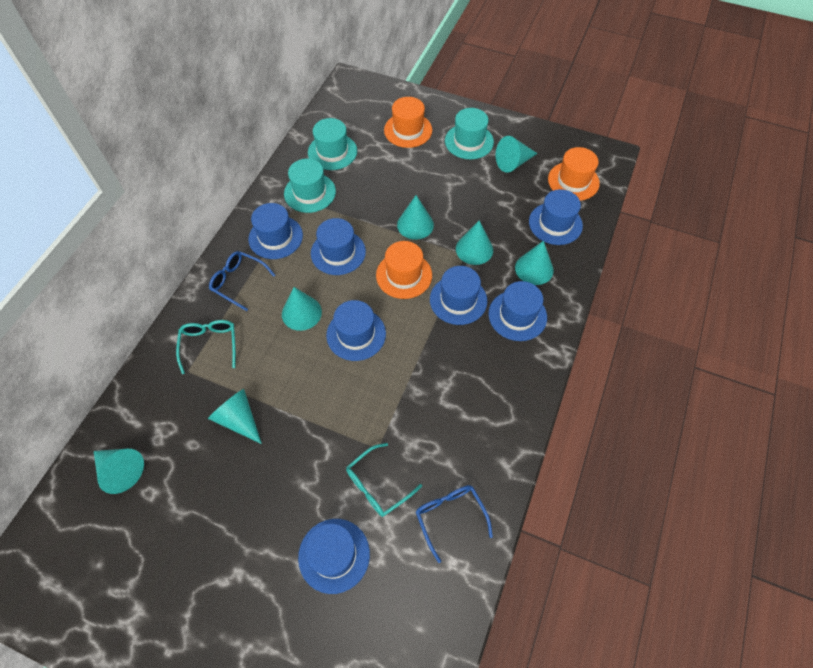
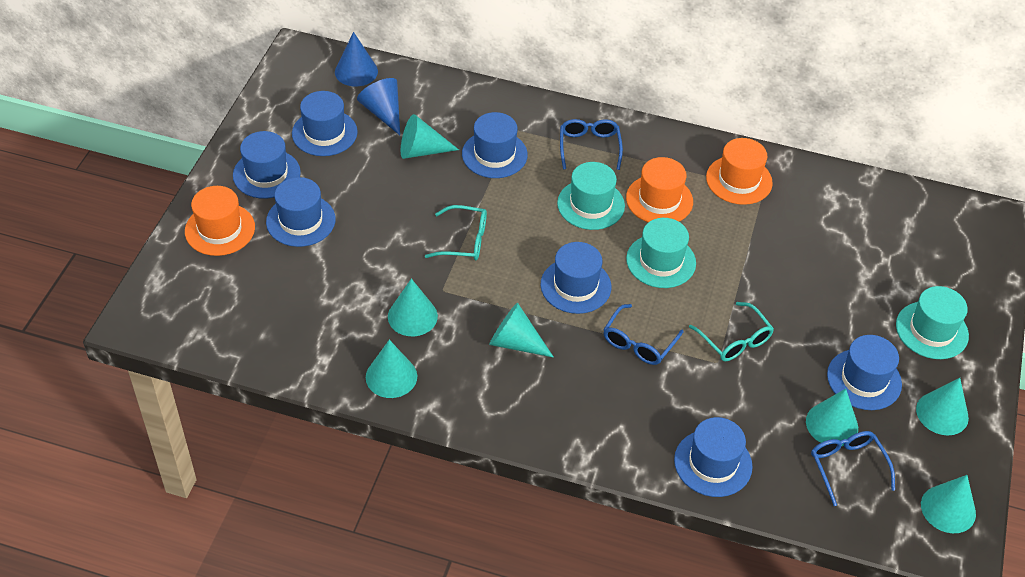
blue cone: 0 -> 2
blue glasses: 2 -> 3

